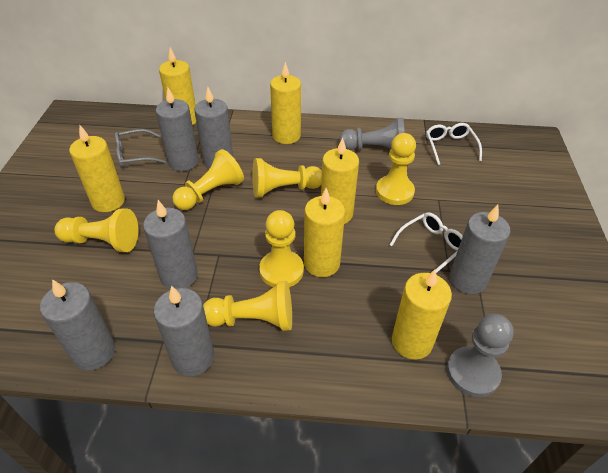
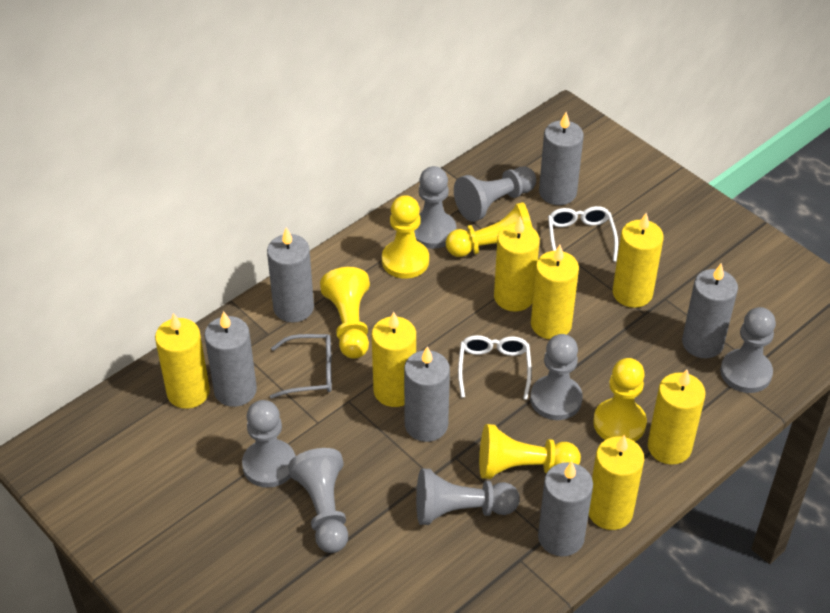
grey pawn: 2 -> 7
yellow candle: 6 -> 7
yellow pawn: 6 -> 5

